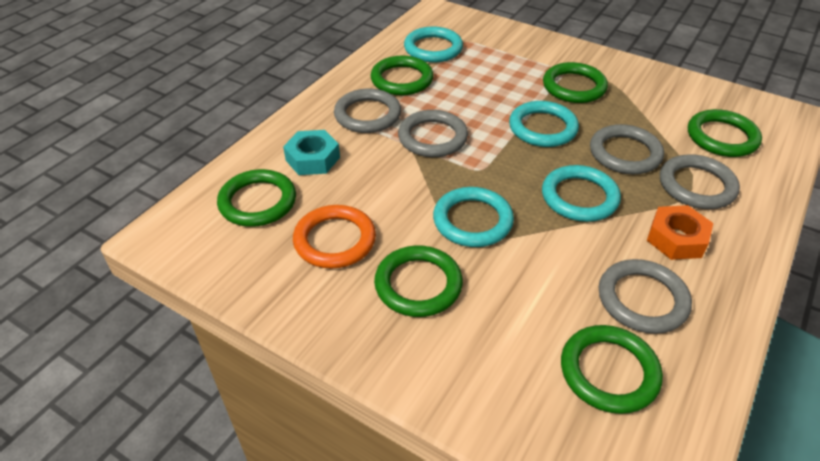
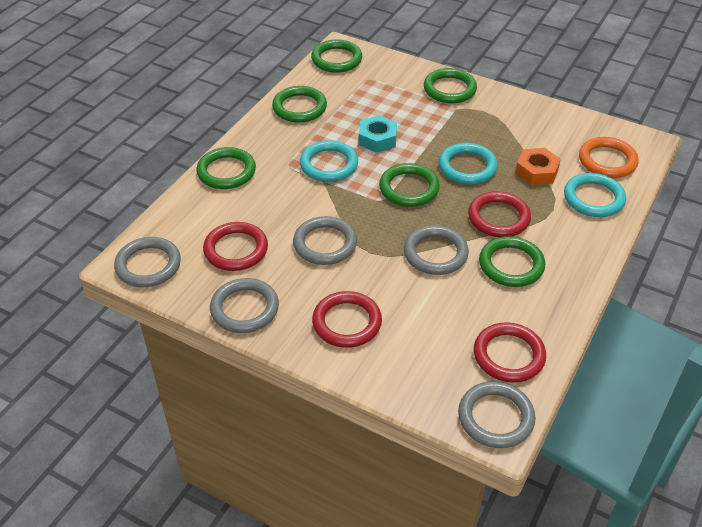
red ring: 0 -> 4
turquoise ring: 4 -> 3

